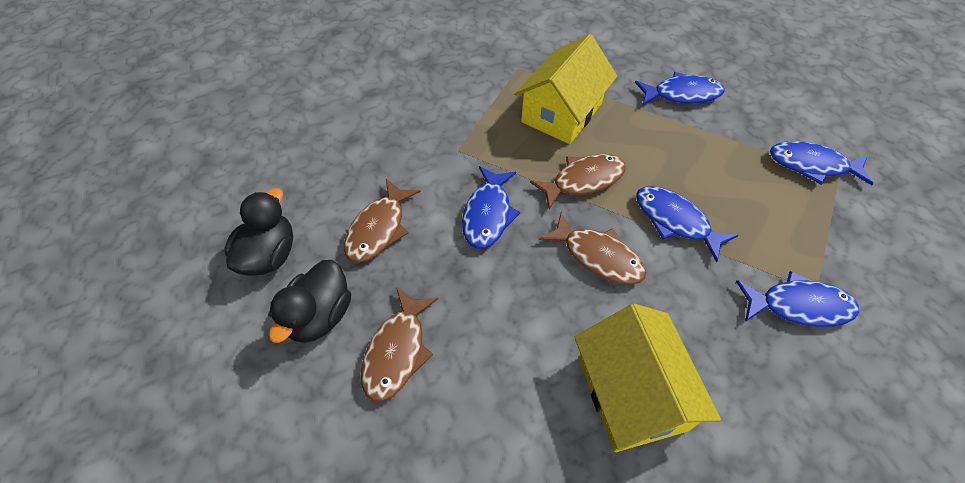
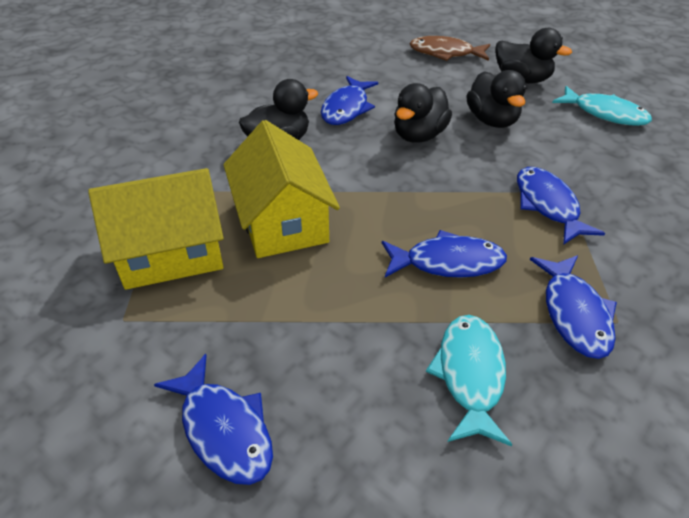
black duck: 2 -> 4
brown fish: 4 -> 1
turquoise fish: 0 -> 2

